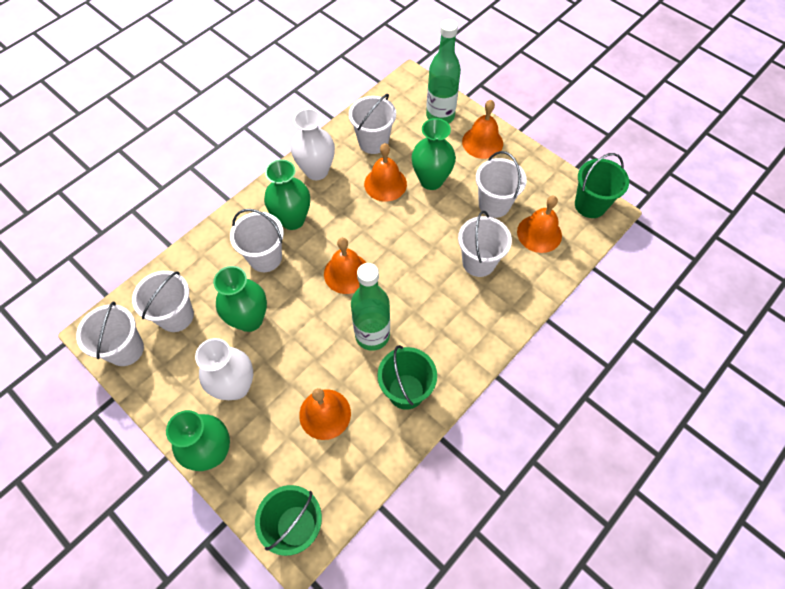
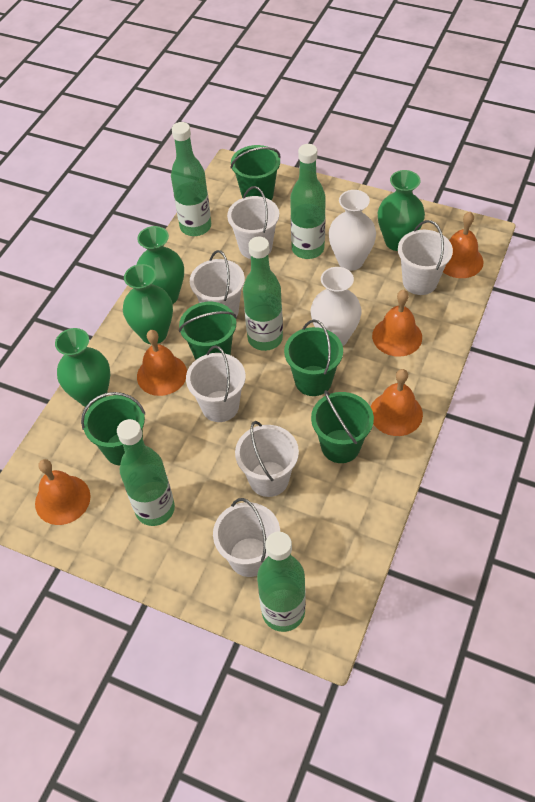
green bottle: 2 -> 5
green bucket: 3 -> 5

